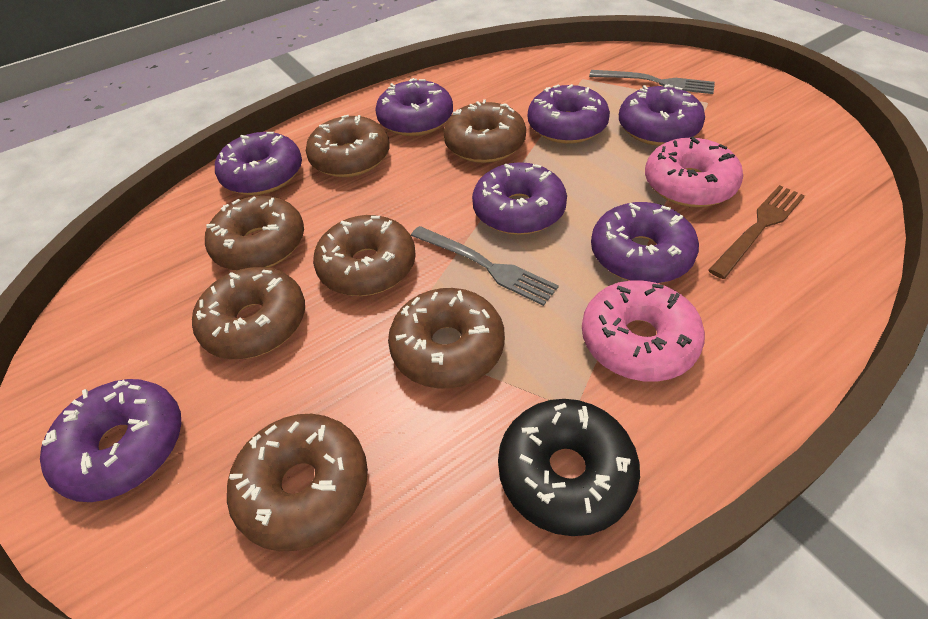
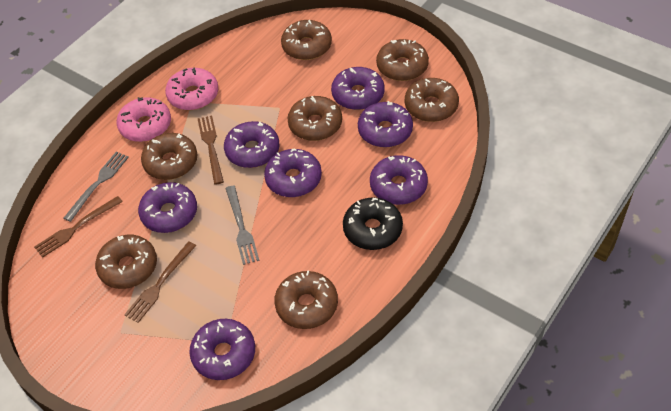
brown fork: 1 -> 3

